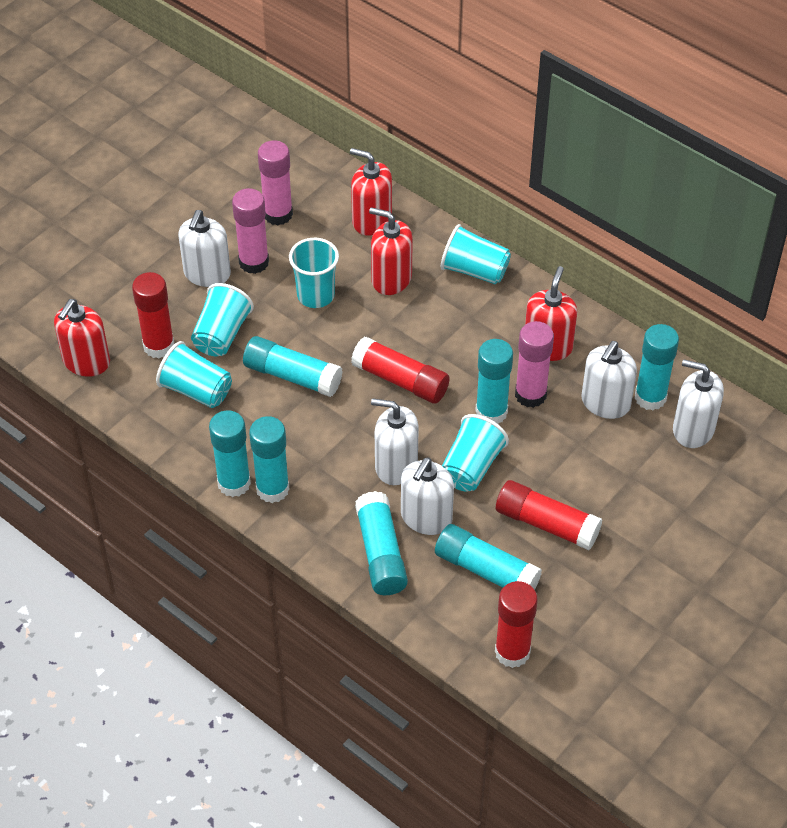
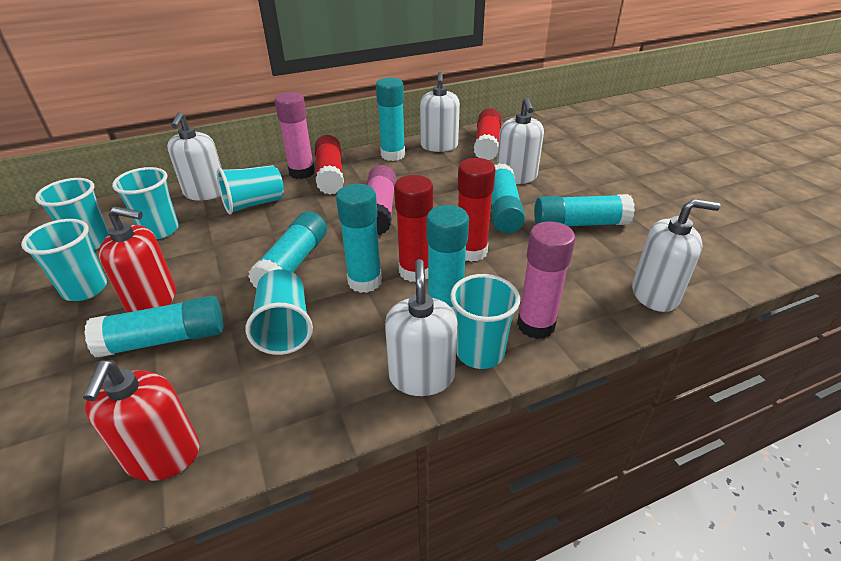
red soap dispenser: 4 -> 2
turquoise cup: 5 -> 6

